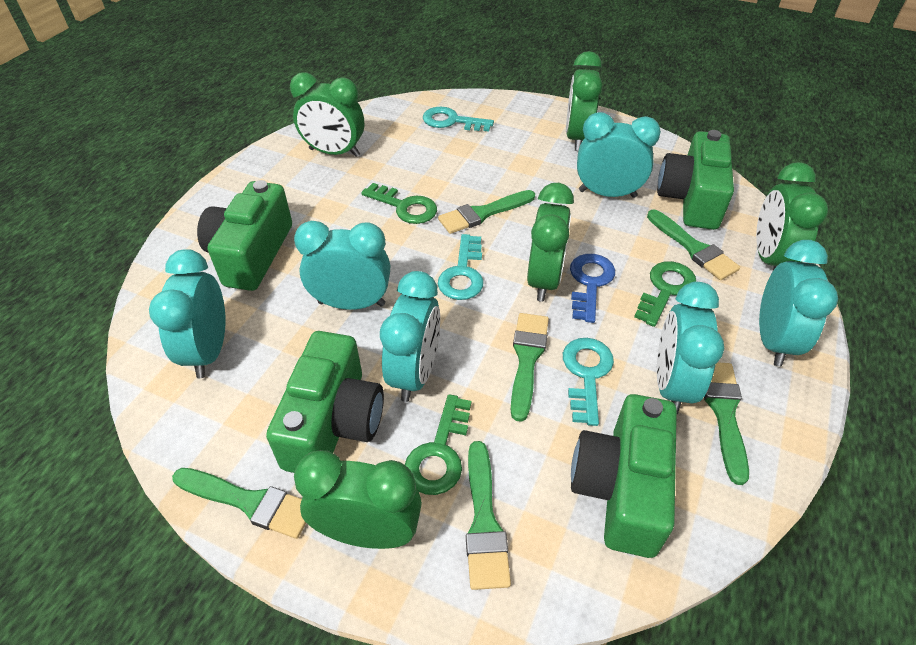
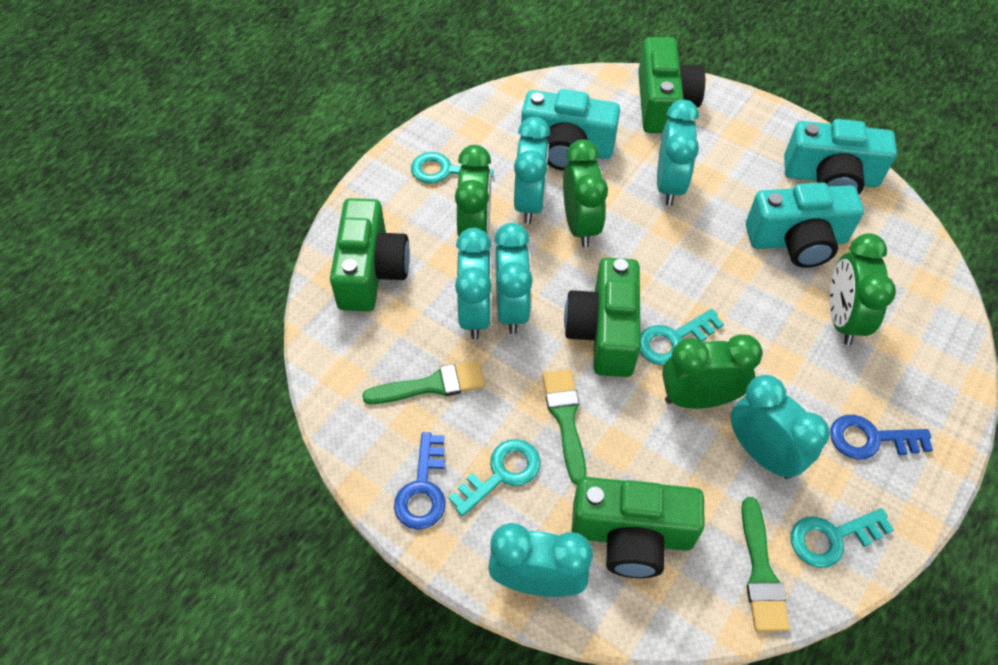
blue key: 1 -> 2
green brush: 6 -> 3
green clock: 5 -> 4
green key: 3 -> 0
turquoise camera: 0 -> 3
turquoise key: 3 -> 4

